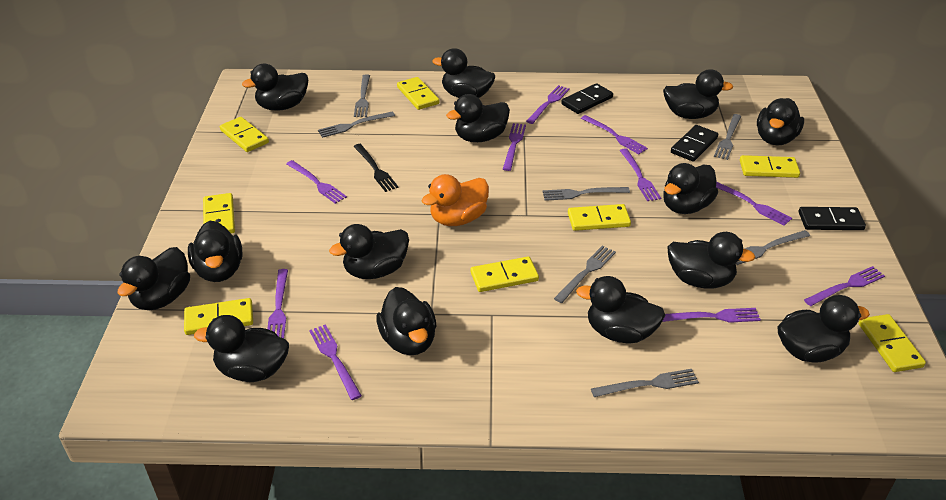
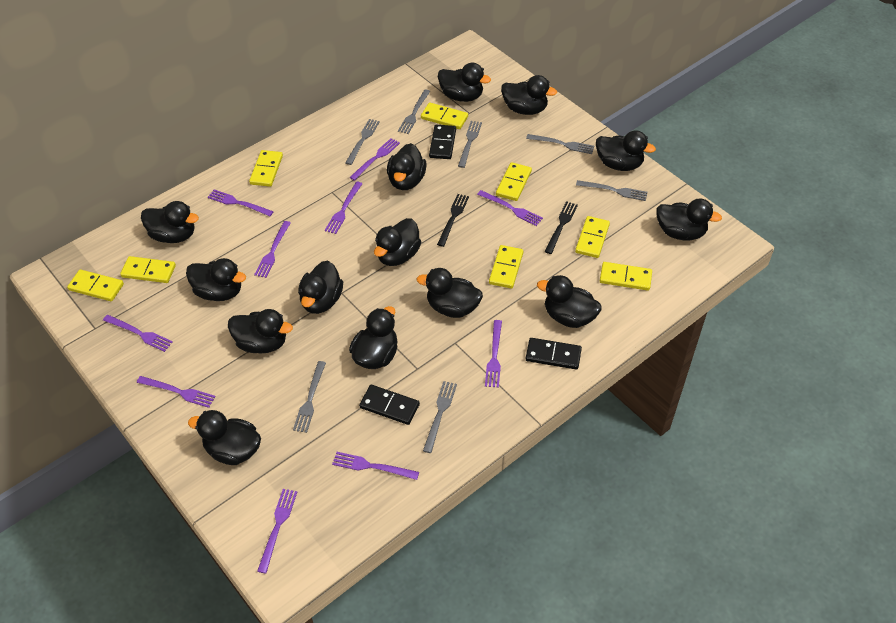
black fork: 1 -> 2
orange duck: 1 -> 0

